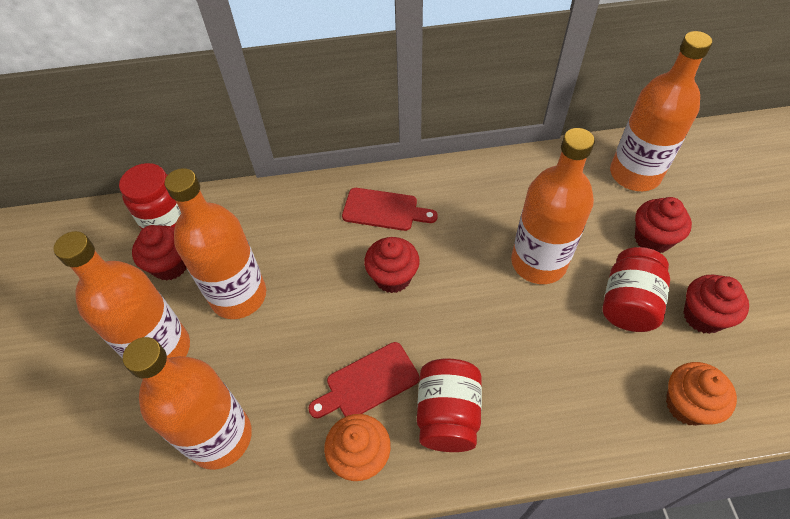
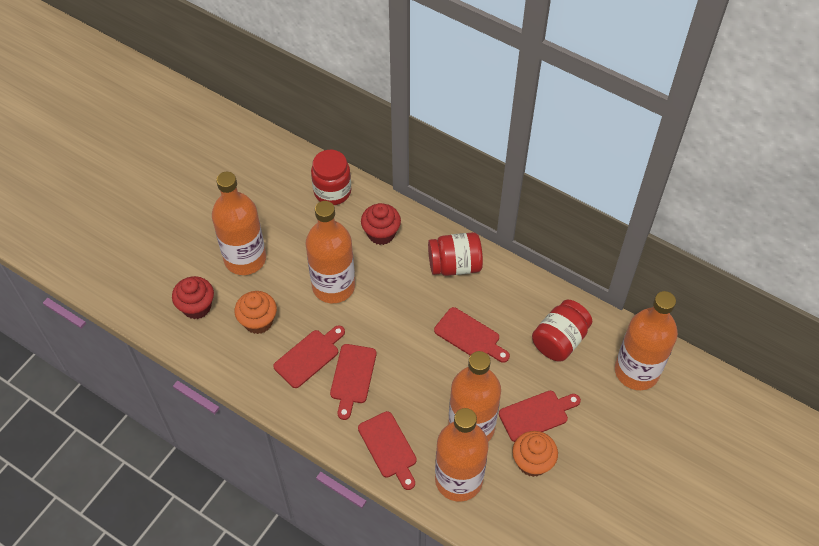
red cupcake: 4 -> 2
red cutting board: 2 -> 5

